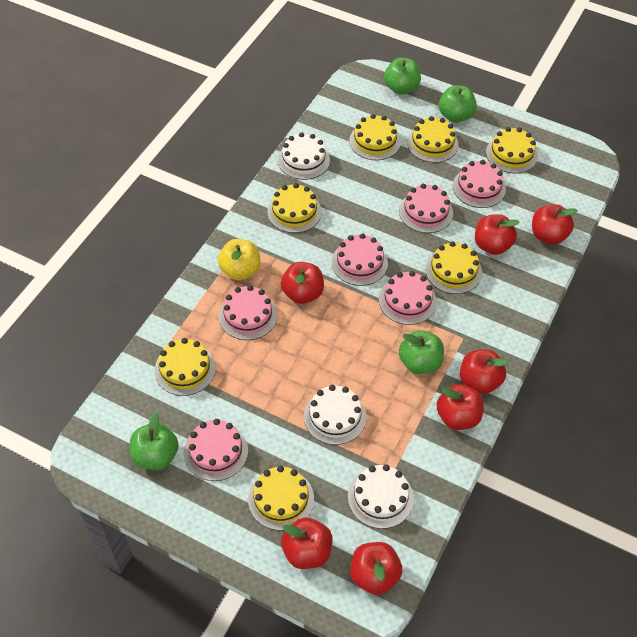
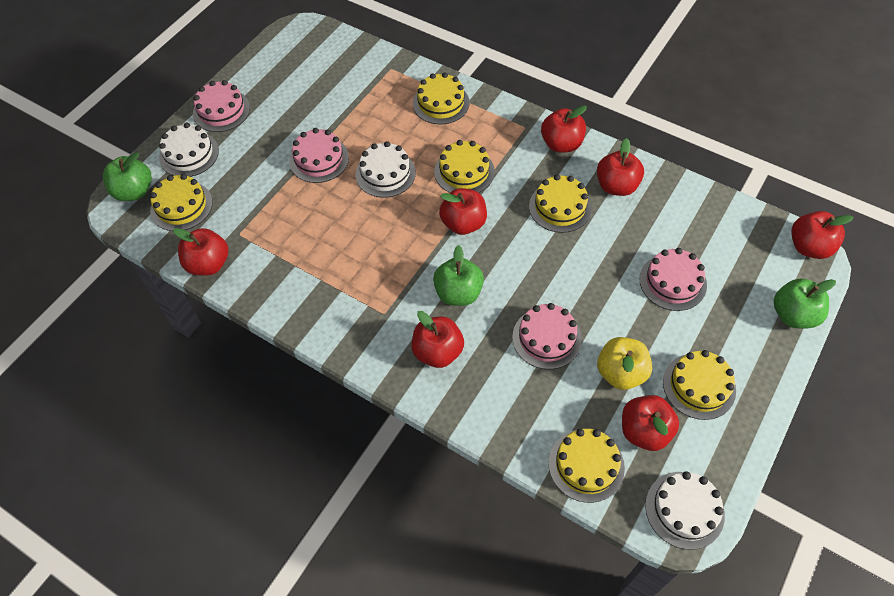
green apple: 4 -> 3
pink cake: 6 -> 4
yellow cake: 7 -> 6

